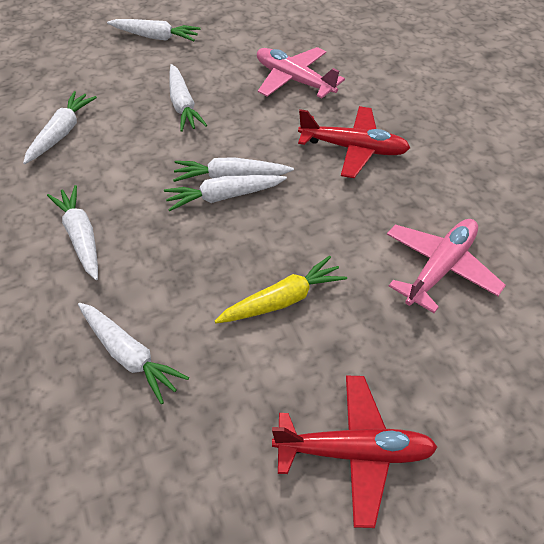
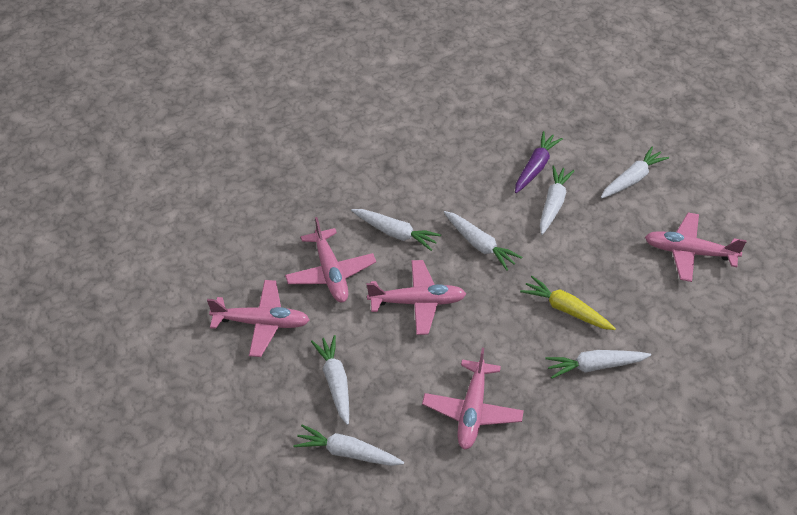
pink plane: 2 -> 5
purple carrot: 0 -> 1
red plane: 2 -> 0

